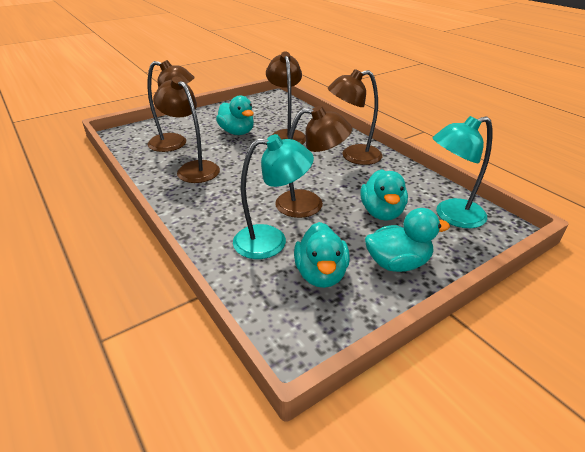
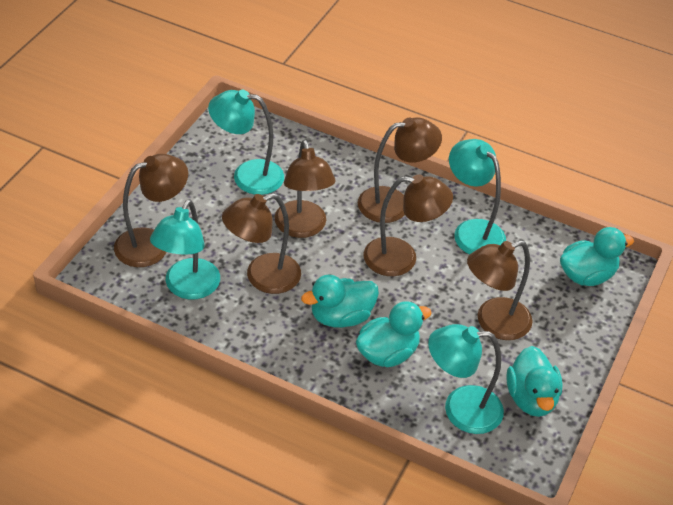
brown lamp: 5 -> 6
turquoise lamp: 2 -> 4

